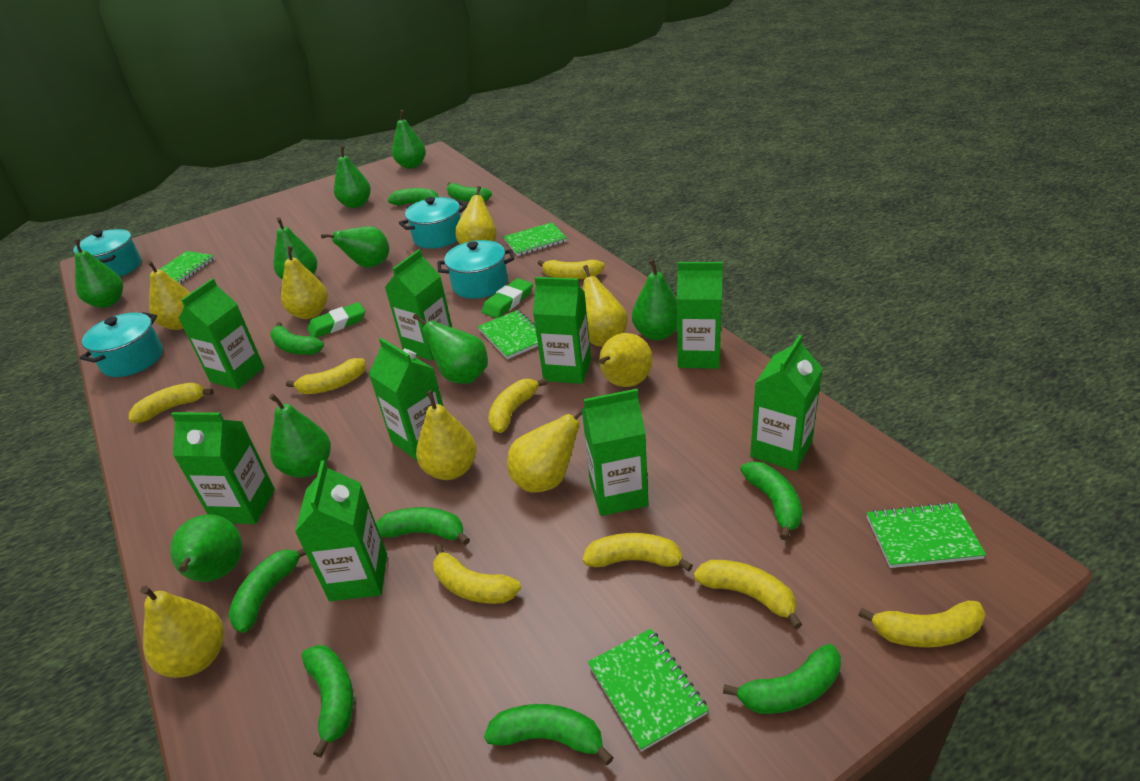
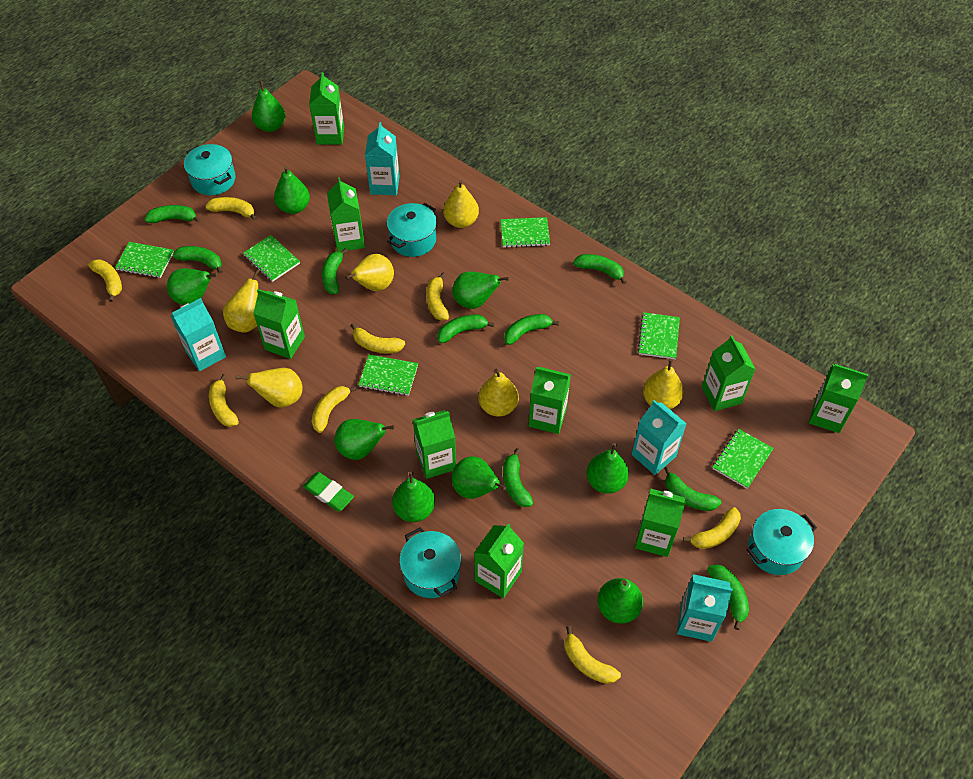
green eraser: 2 -> 1
green notebook: 5 -> 6
turquoise carton: 0 -> 4
yellow pear: 8 -> 6

